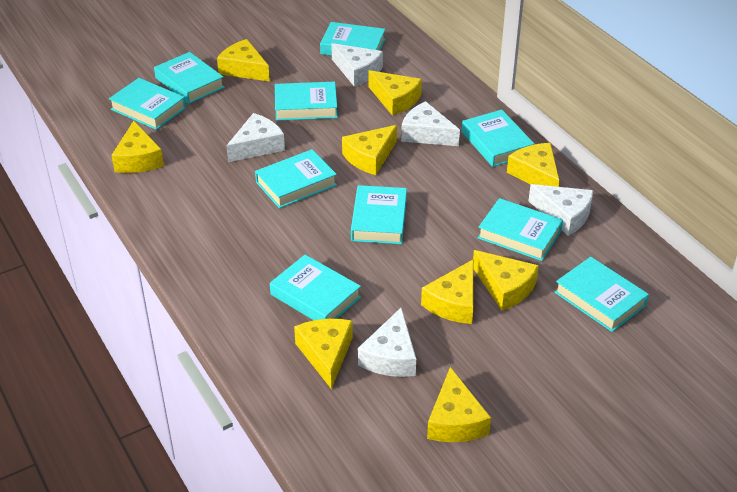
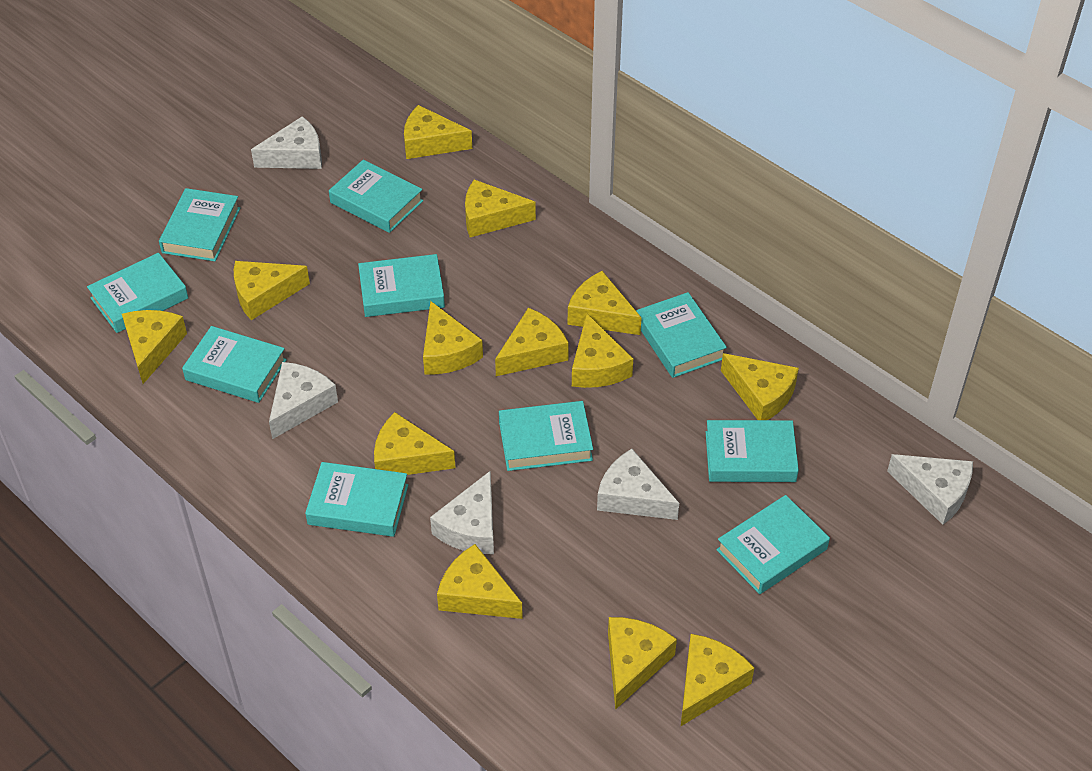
yellow cheese: 9 -> 13

